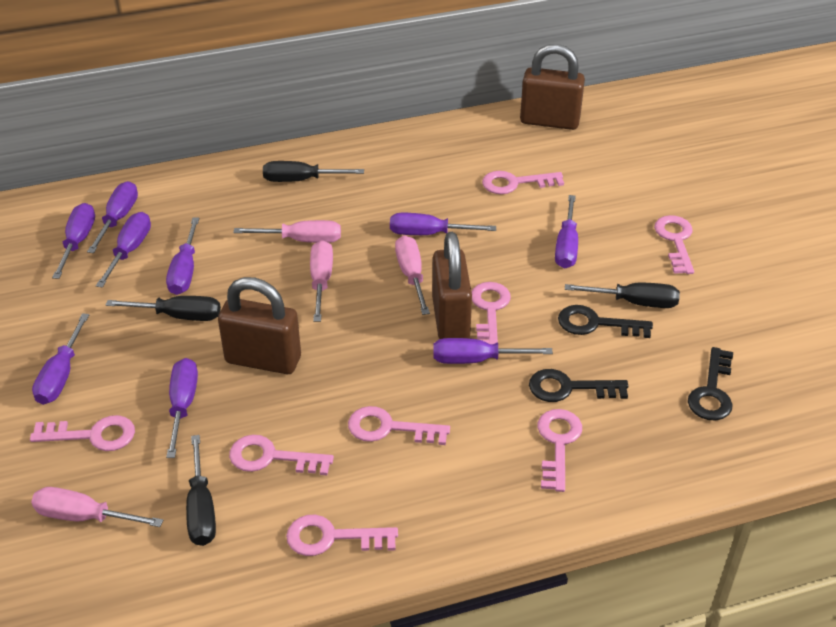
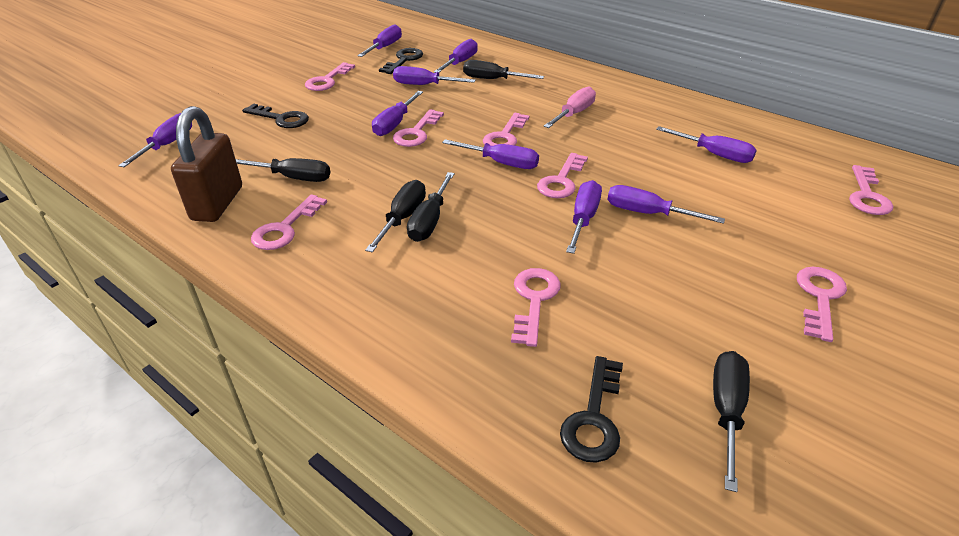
black screwdriver: 4 -> 5
brown padlock: 3 -> 1
pink screwdriver: 4 -> 1

